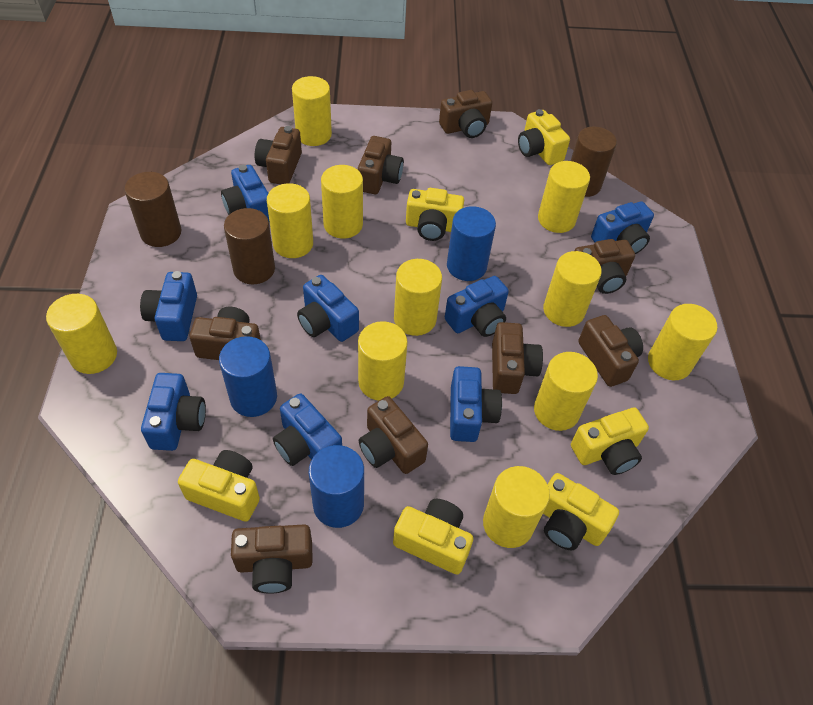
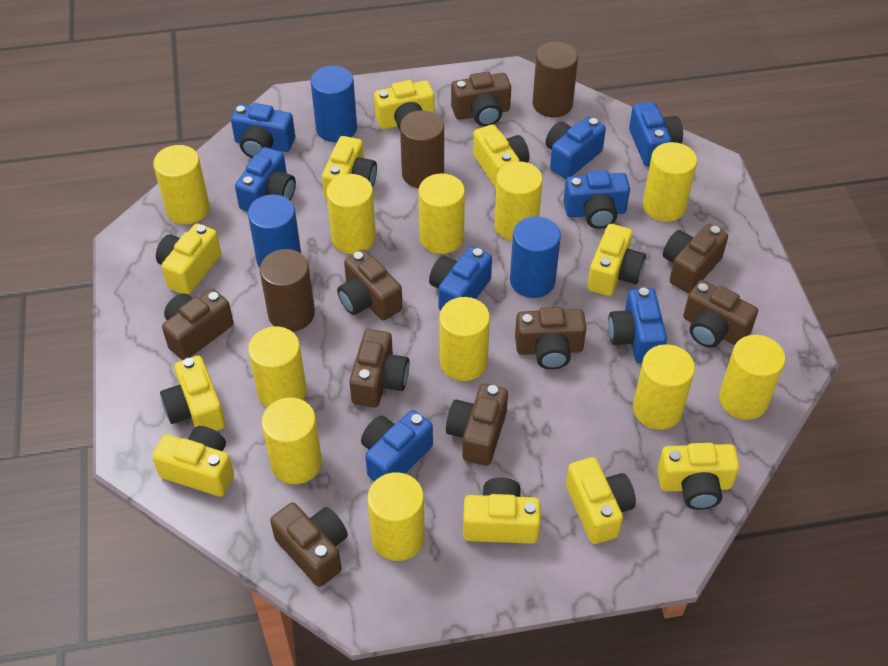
yellow camera: 6 -> 10

